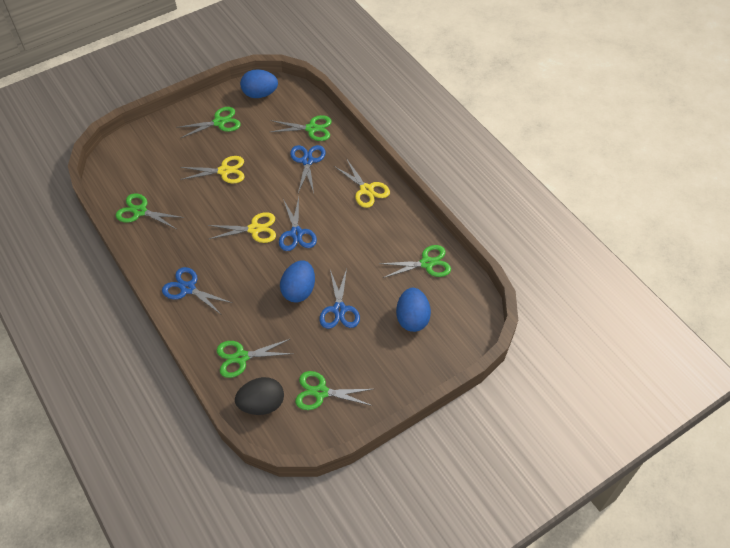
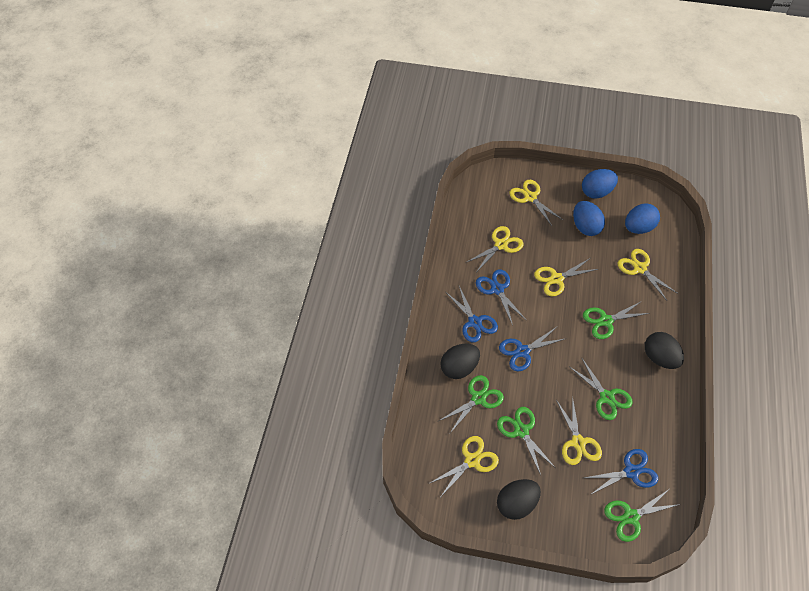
black egg: 1 -> 3
green scissors: 6 -> 5
yellow scissors: 3 -> 6

